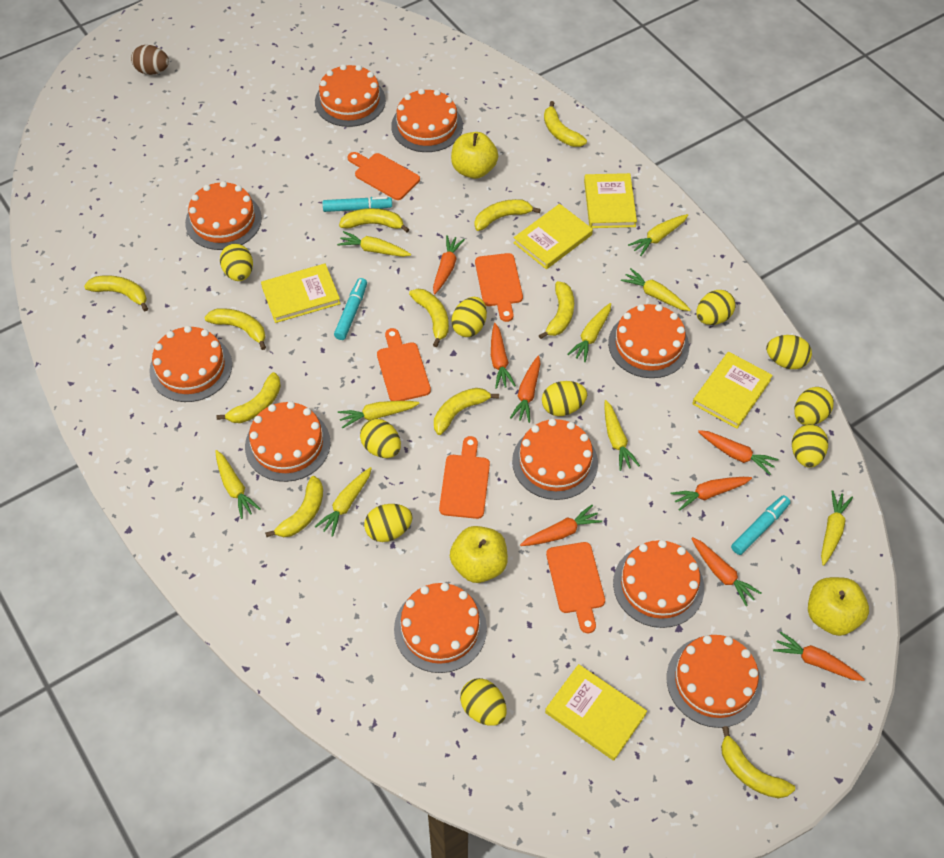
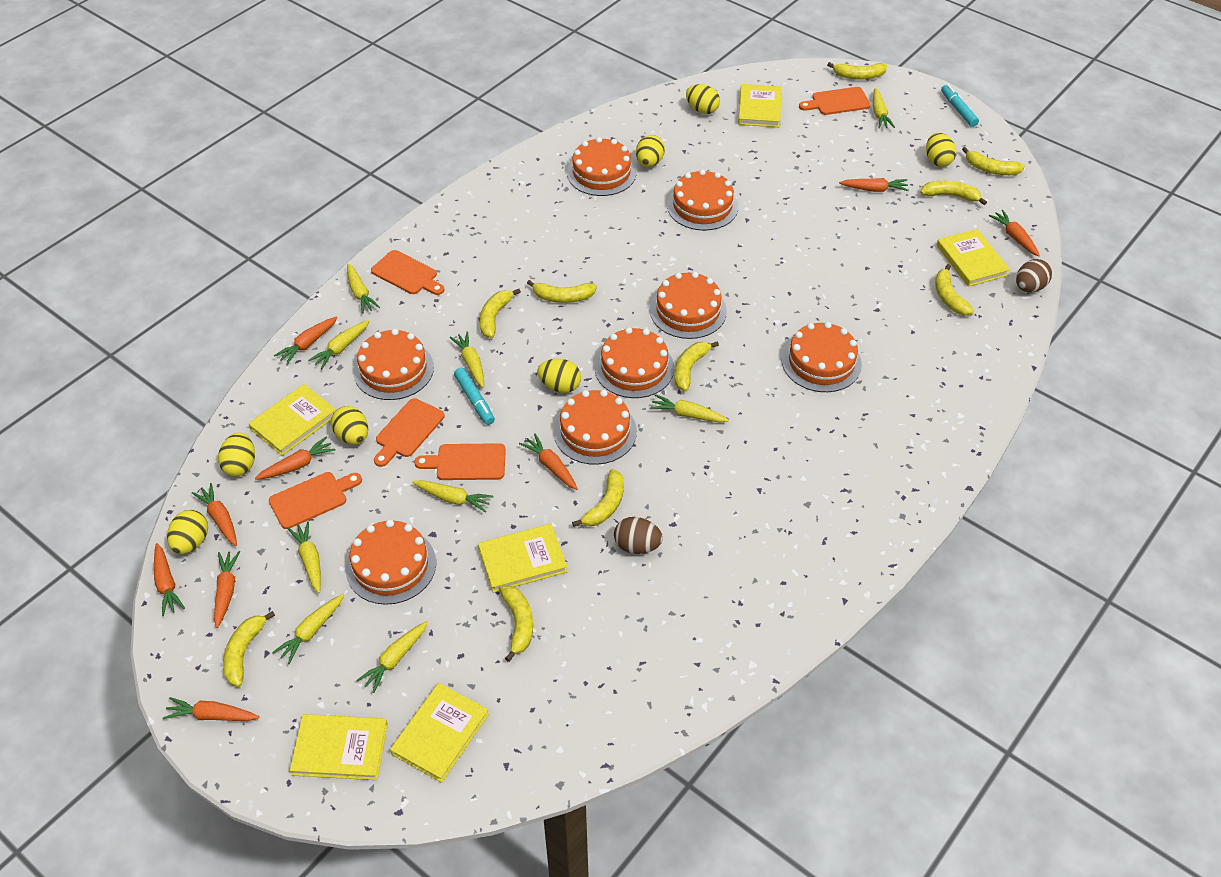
brown egg: 1 -> 2
orange cake: 10 -> 8
orange carrot: 8 -> 9
turquoise marker: 3 -> 2
yellow apple: 3 -> 0
yellow banana: 11 -> 10
yellow book: 5 -> 6
yellow egg: 10 -> 7

